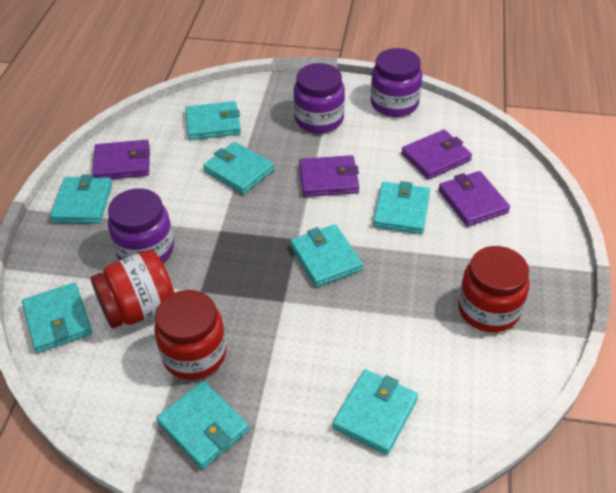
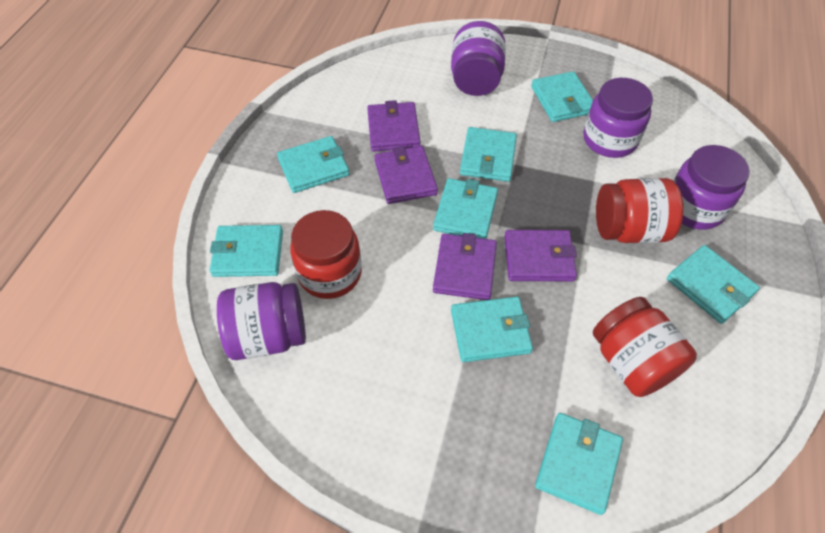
purple jar: 3 -> 4

